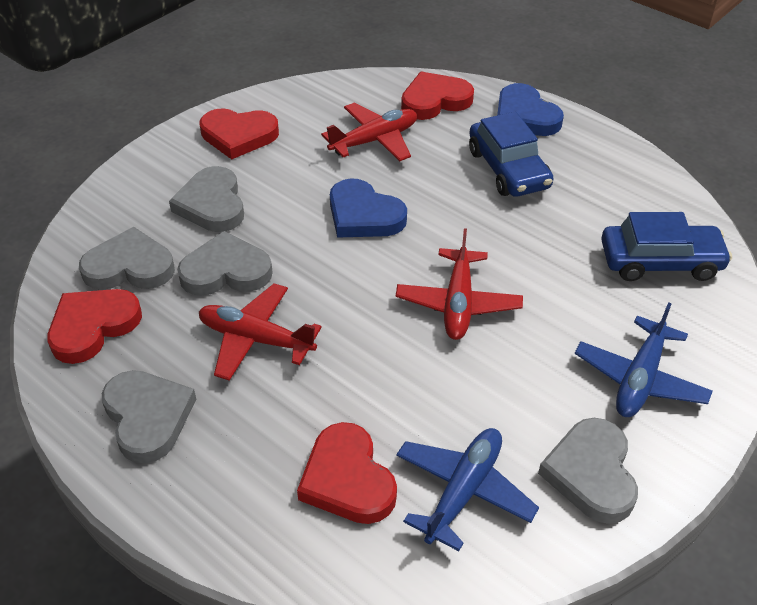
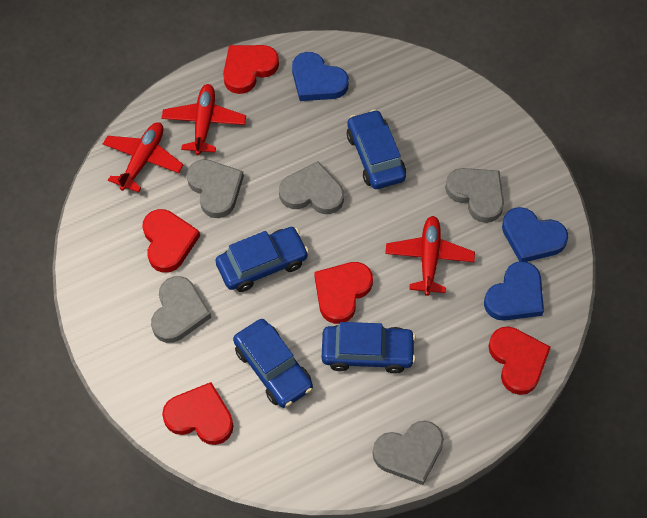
blue car: 2 -> 4
blue heart: 2 -> 3
blue plane: 2 -> 0
red heart: 4 -> 5

